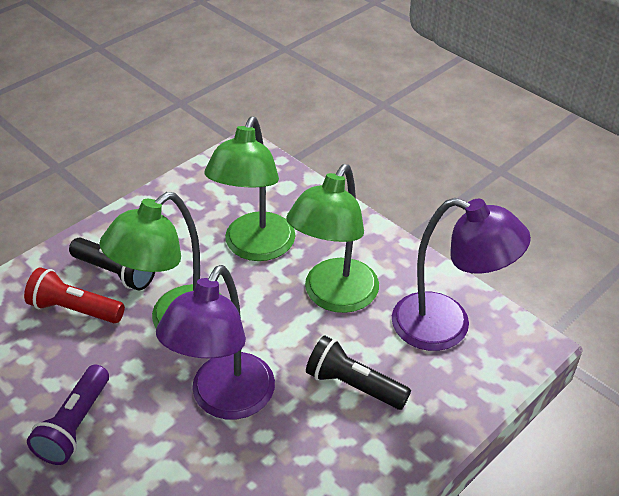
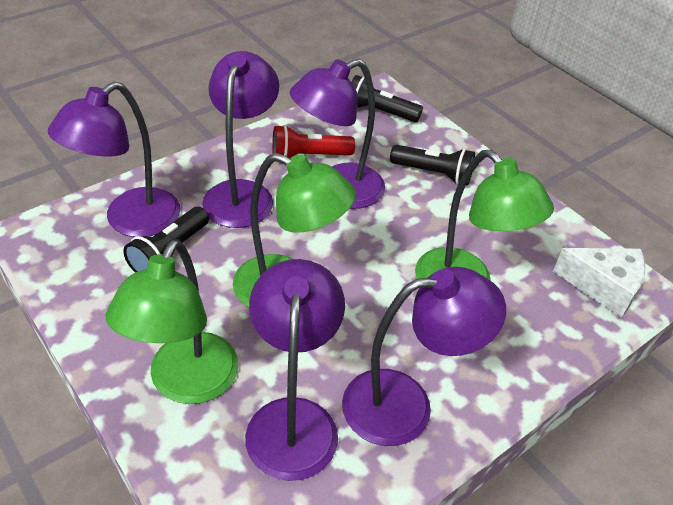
black flashlight: 2 -> 3
purple flashlight: 1 -> 0
purple lamp: 2 -> 5
white cheese: 0 -> 1

